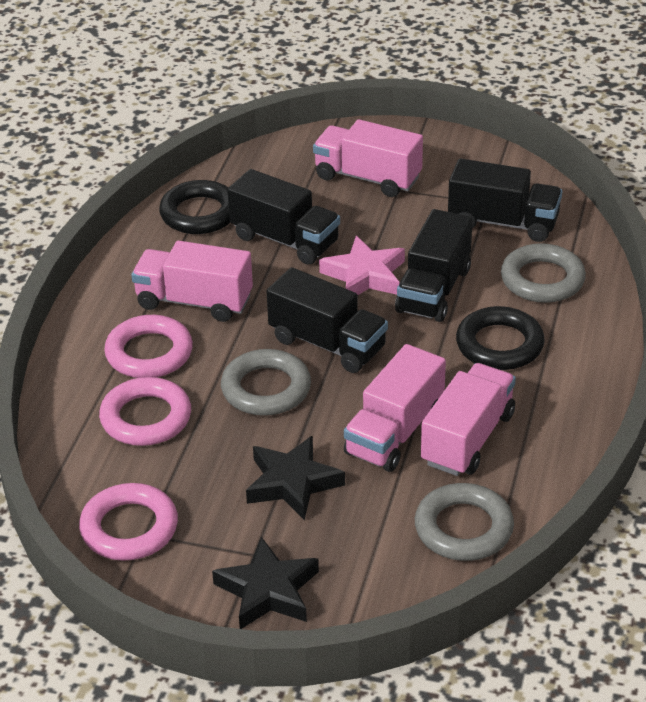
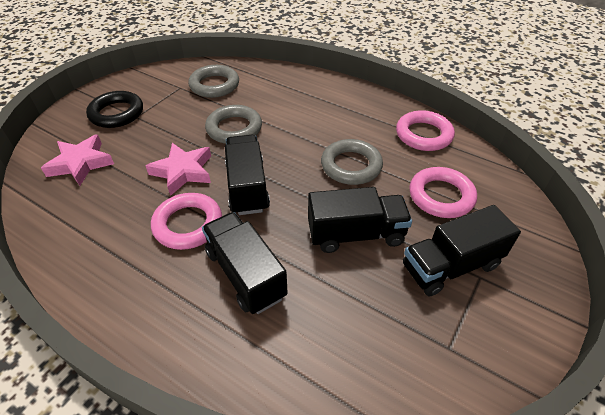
black ring: 2 -> 1
black star: 2 -> 0
pink star: 1 -> 2
pink truck: 4 -> 0

